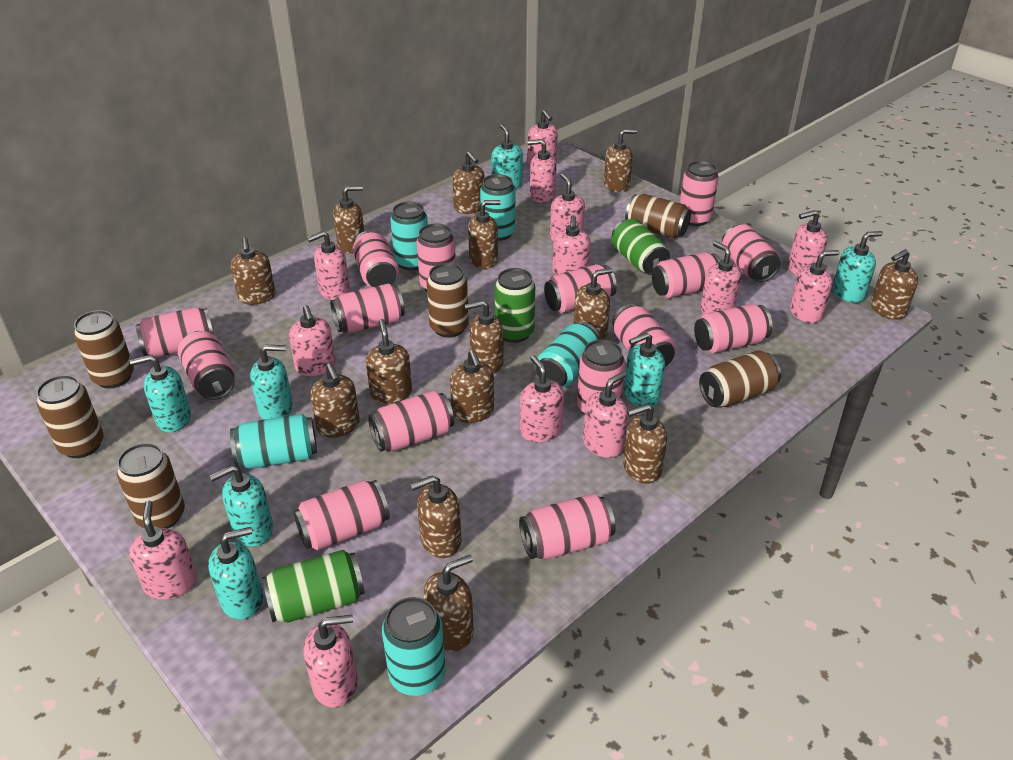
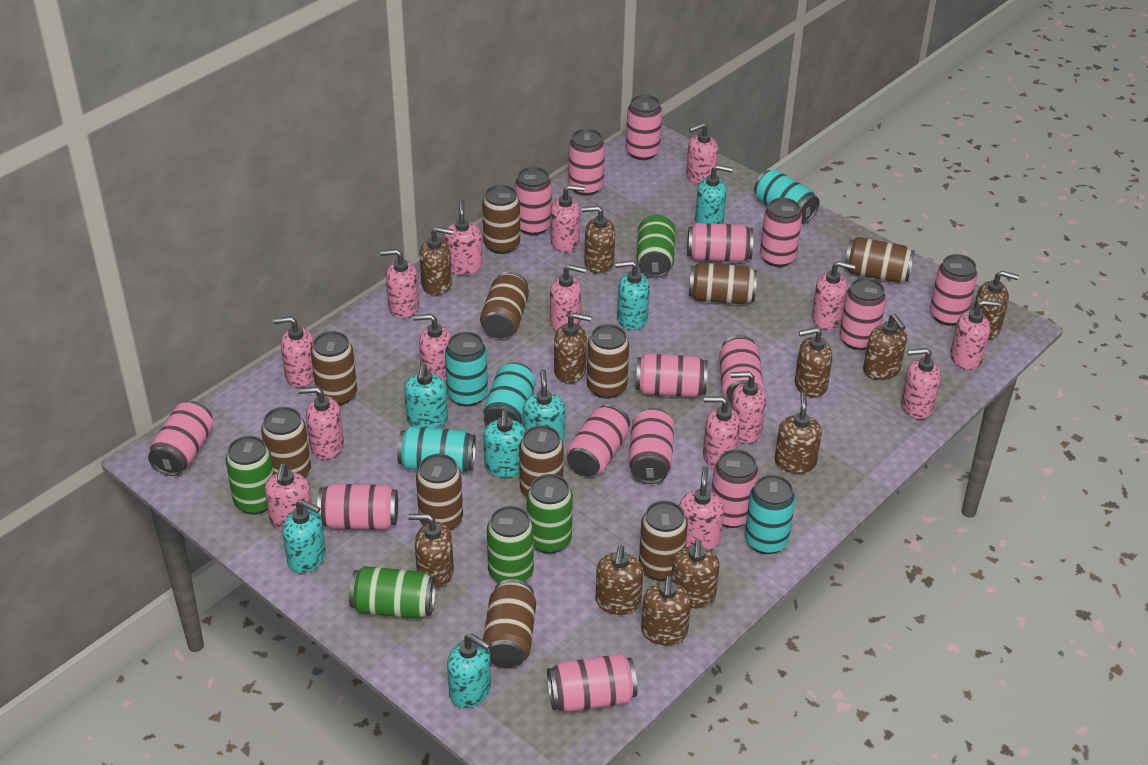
brown can: 6 -> 11
brown soap dispenser: 14 -> 11
green can: 3 -> 5
pink soap dispenser: 13 -> 15

